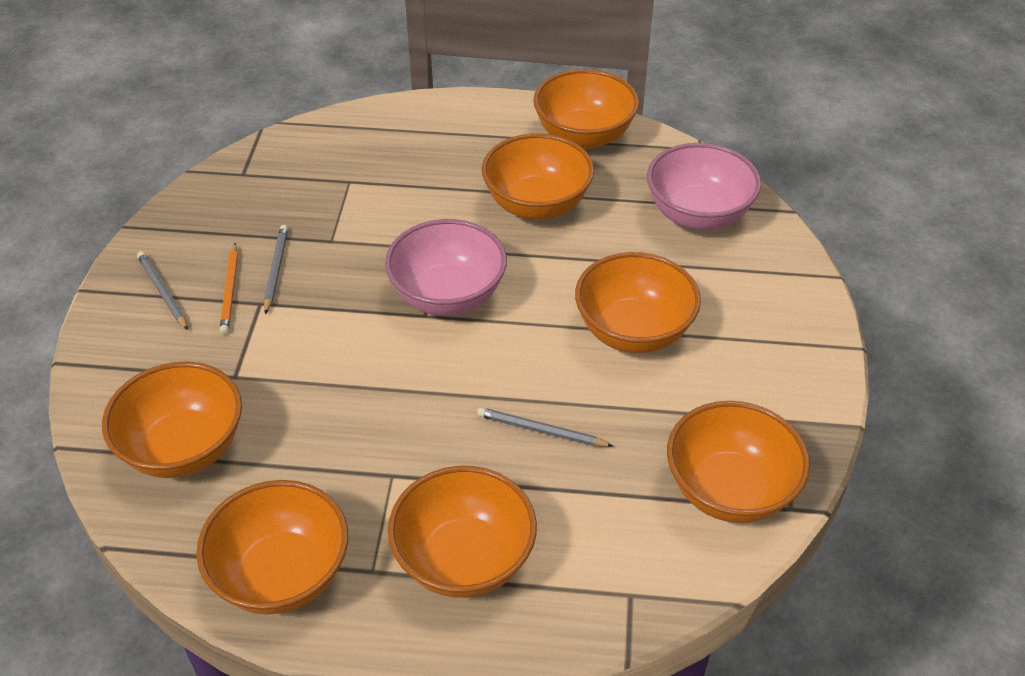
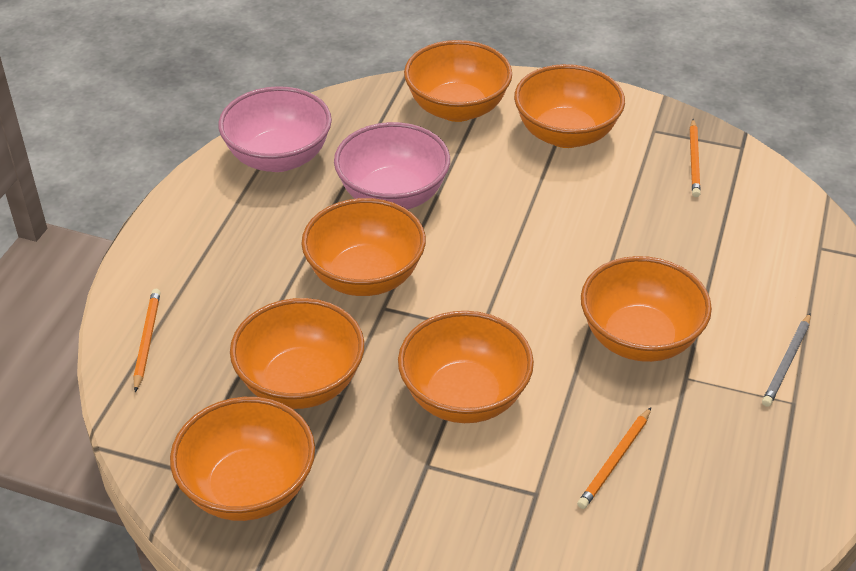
grey pencil: 3 -> 1
orange pencil: 1 -> 3

